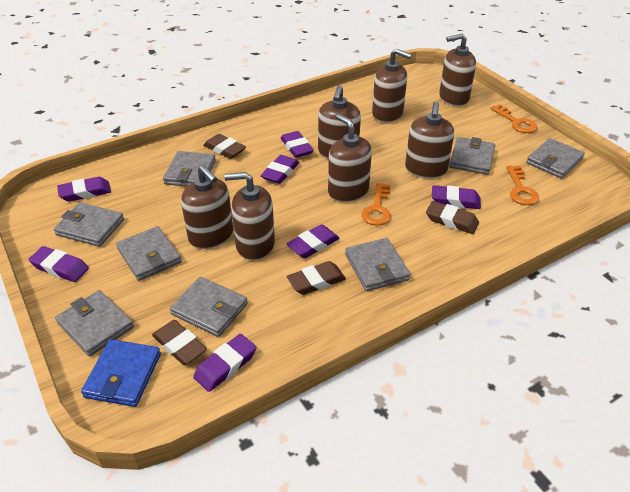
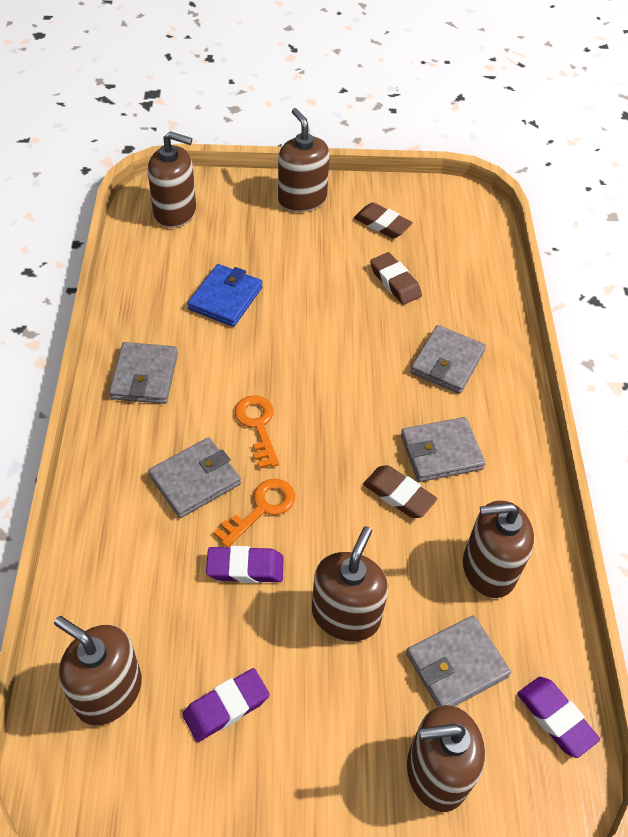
brown eraser: 4 -> 3
brown soap dispenser: 7 -> 6
grey wallet: 8 -> 5
orange key: 3 -> 2
purple eraser: 7 -> 3

